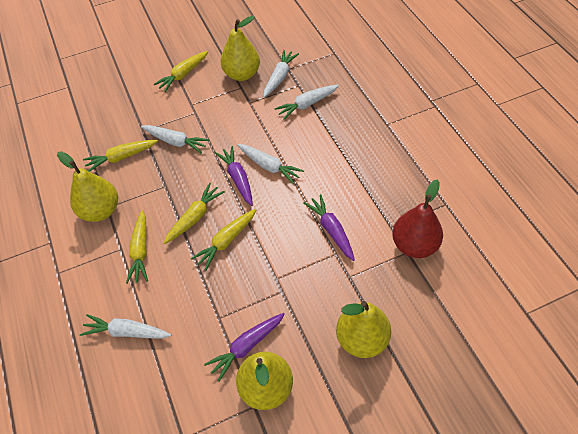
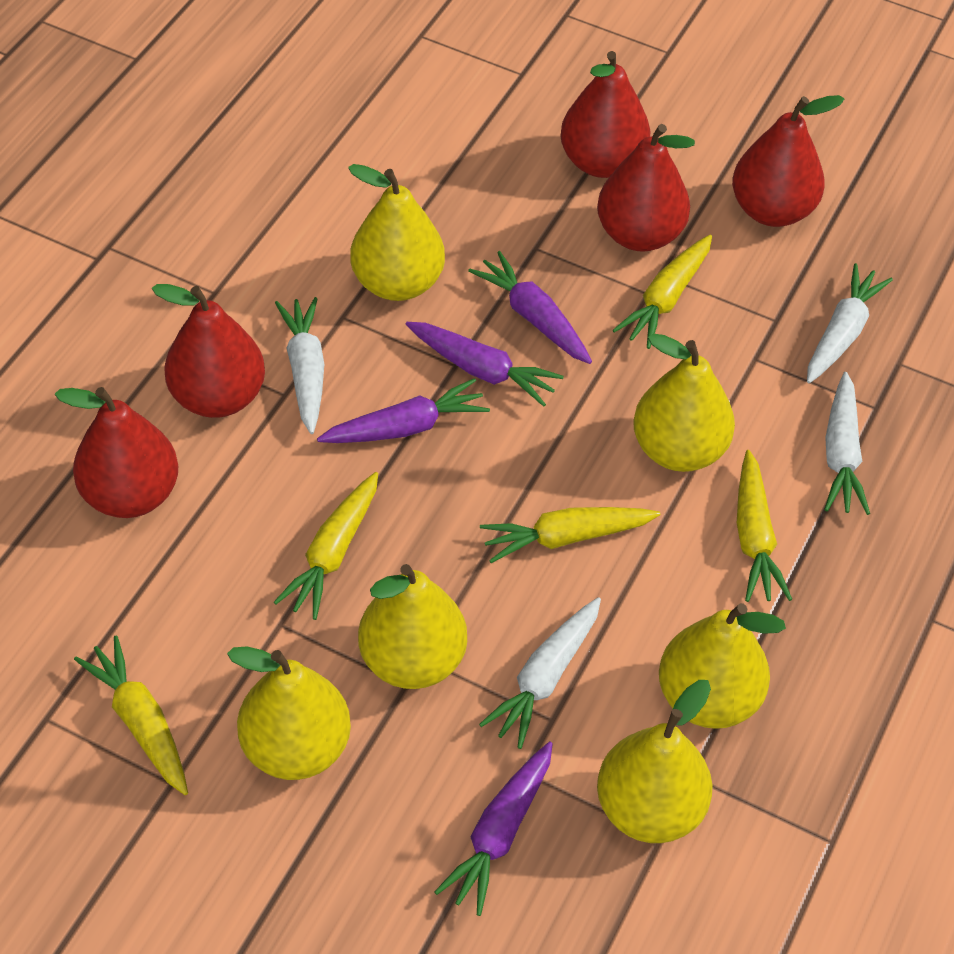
purple carrot: 3 -> 4
red pear: 1 -> 5
white carrot: 5 -> 4
yellow pear: 4 -> 6

